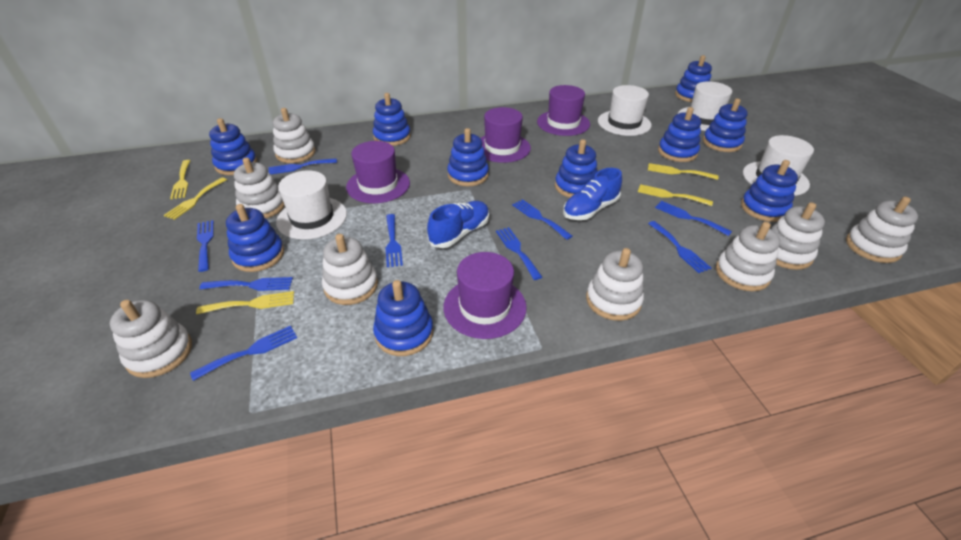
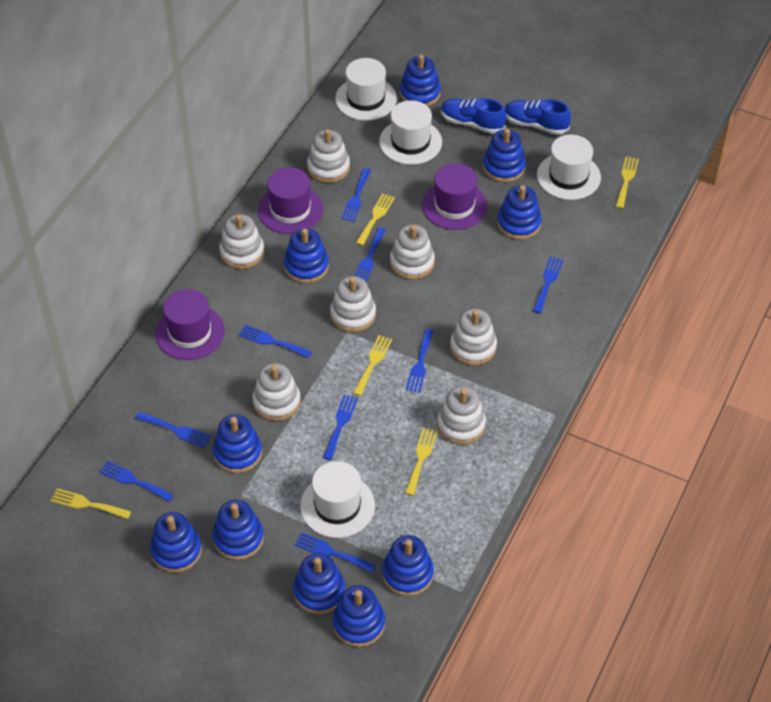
purple hat: 4 -> 3
white stacking toy: 8 -> 7

